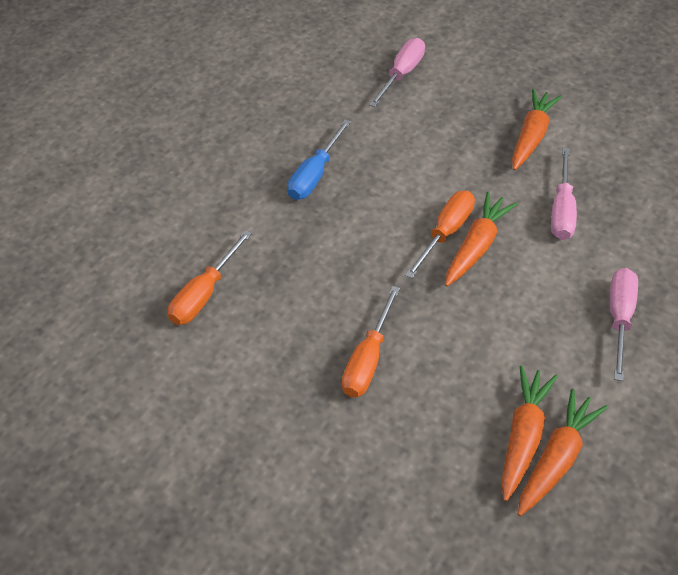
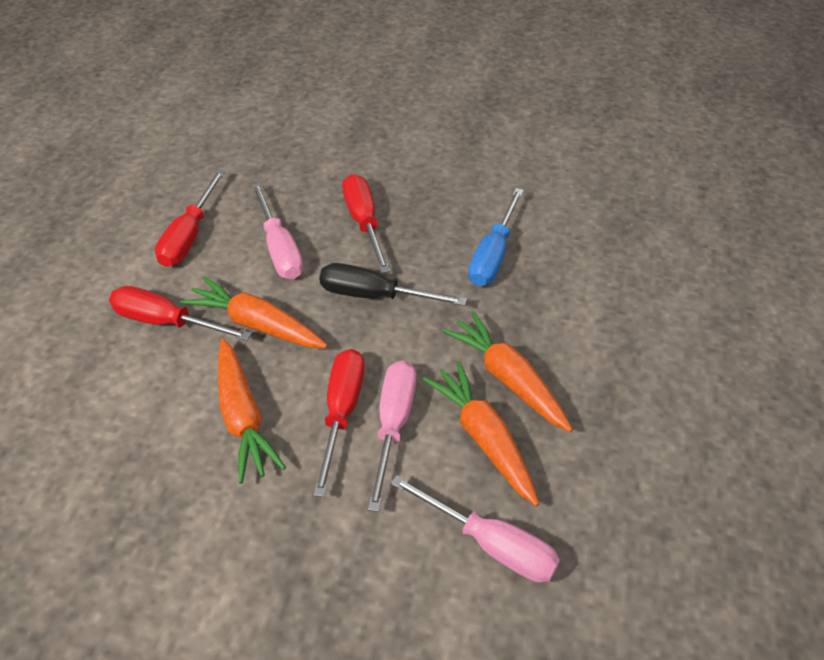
black screwdriver: 0 -> 1
orange screwdriver: 3 -> 0
red screwdriver: 0 -> 4

